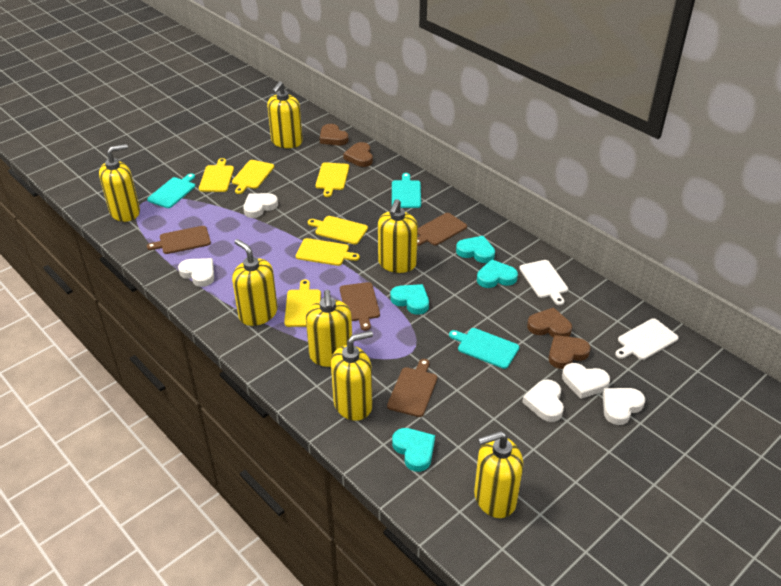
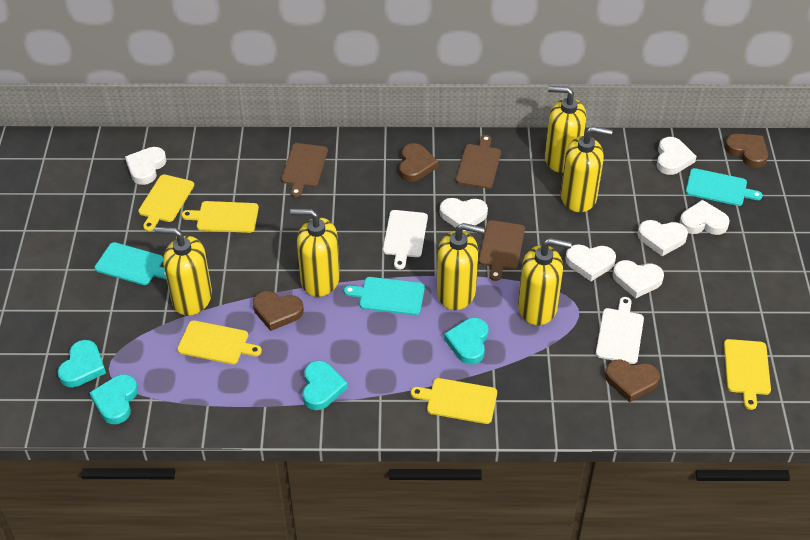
brown cutting board: 4 -> 3
white heart: 5 -> 7
yellow cutting board: 6 -> 5
yellow soap dispenser: 7 -> 6

